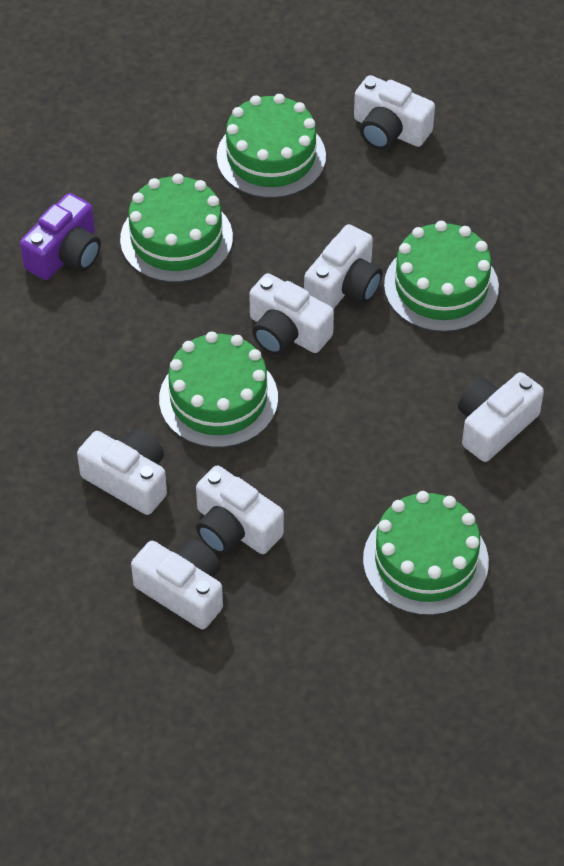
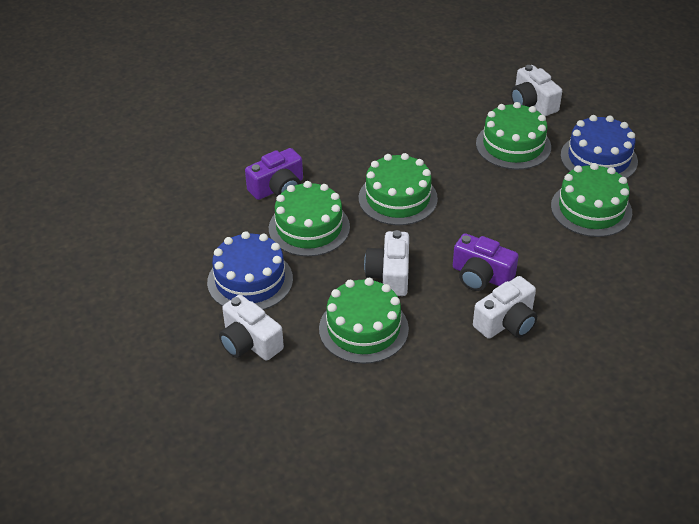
blue cake: 0 -> 2
purple camera: 1 -> 2
white camera: 7 -> 4

